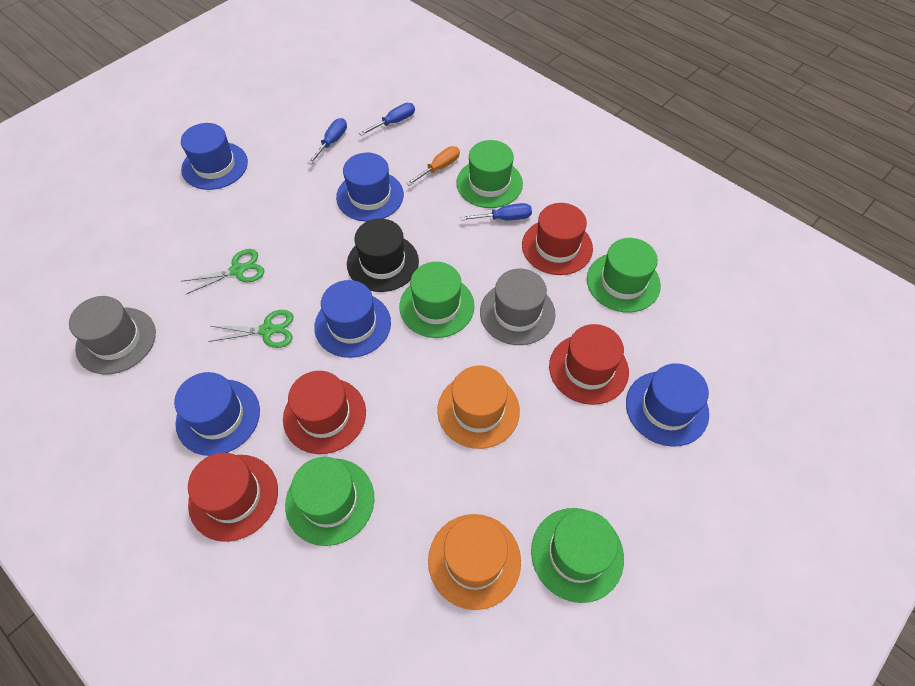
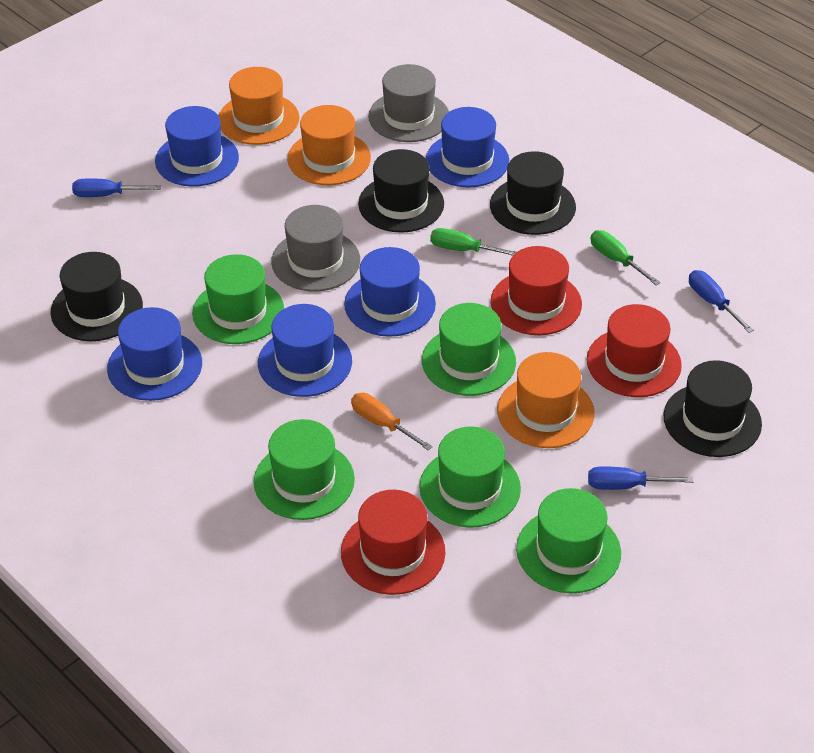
black hat: 1 -> 4
green scissors: 2 -> 0
green screwdriver: 0 -> 2
orange hat: 2 -> 3
red hat: 4 -> 3

